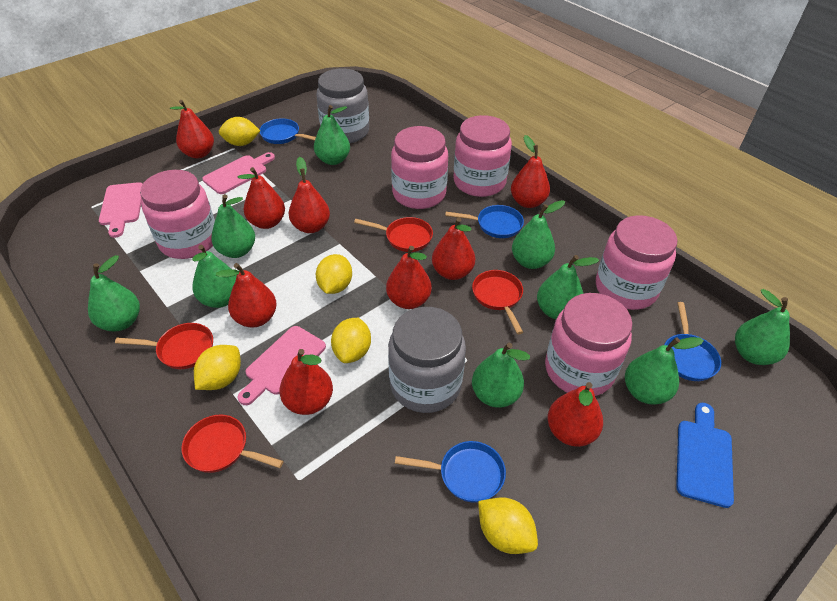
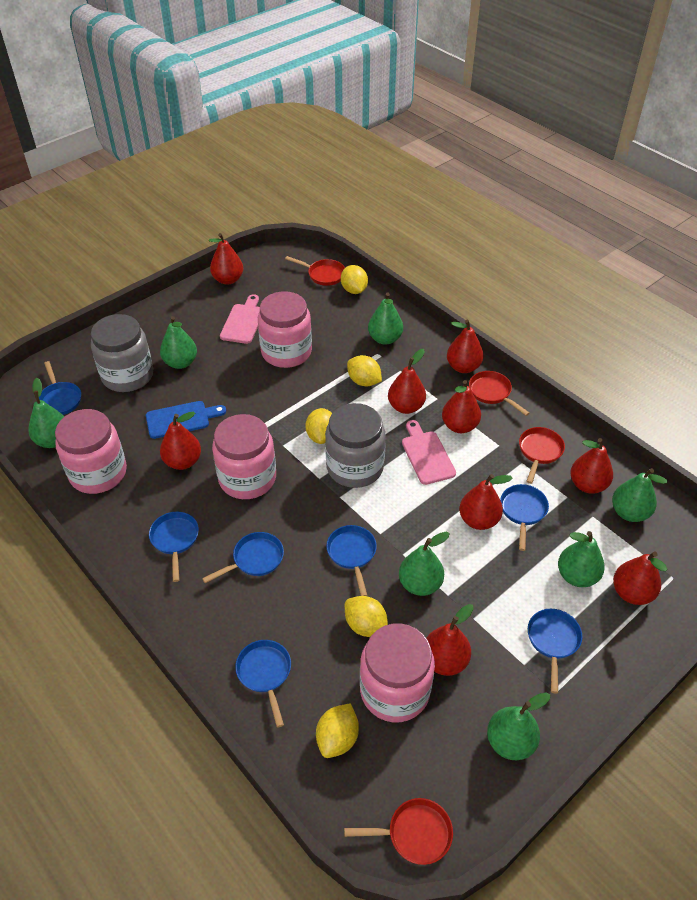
blue pan: 4 -> 7
green pear: 9 -> 7
pink cutting board: 3 -> 2
pink jar: 5 -> 4

